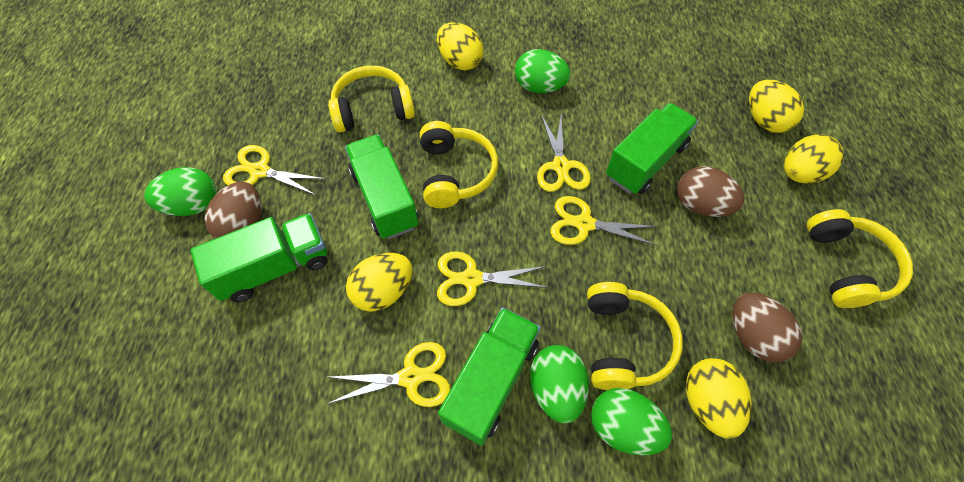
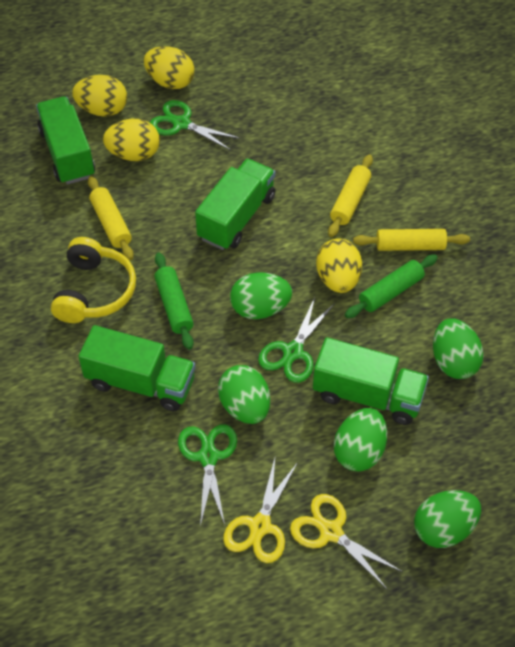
brown egg: 3 -> 0
green egg: 4 -> 5
green rolling pin: 0 -> 2
green scissors: 0 -> 3
yellow egg: 5 -> 4
yellow headphones: 4 -> 1
yellow rolling pin: 0 -> 3
yellow scissors: 5 -> 2

